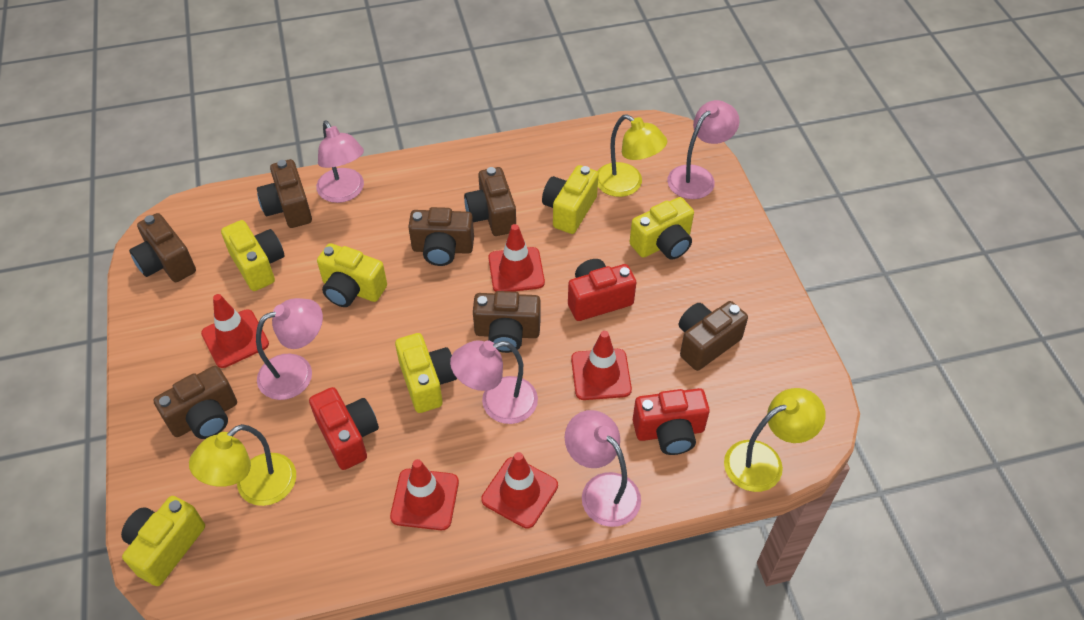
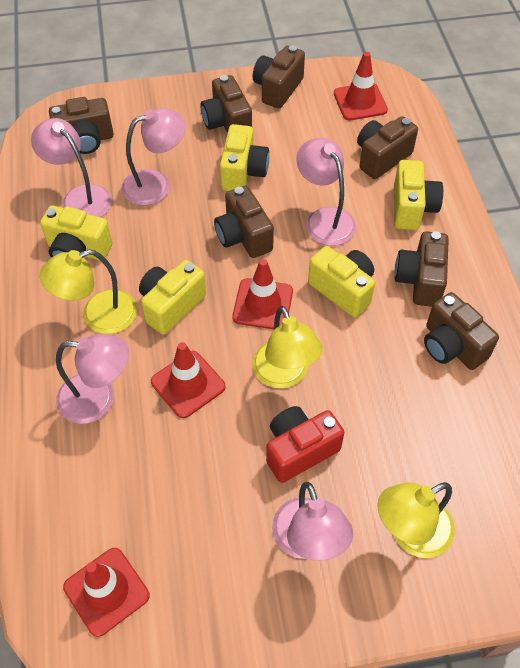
red camera: 3 -> 1
red traffic cone: 5 -> 4
yellow camera: 6 -> 5

